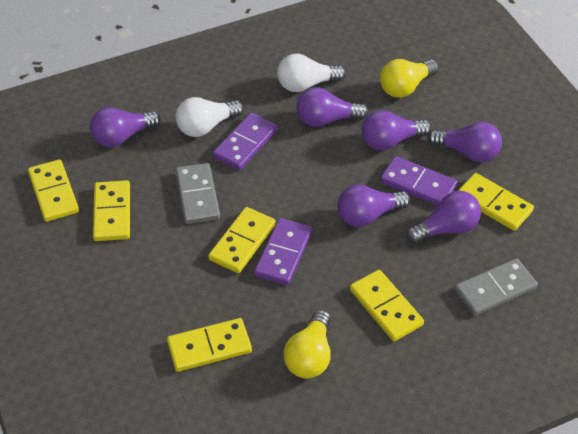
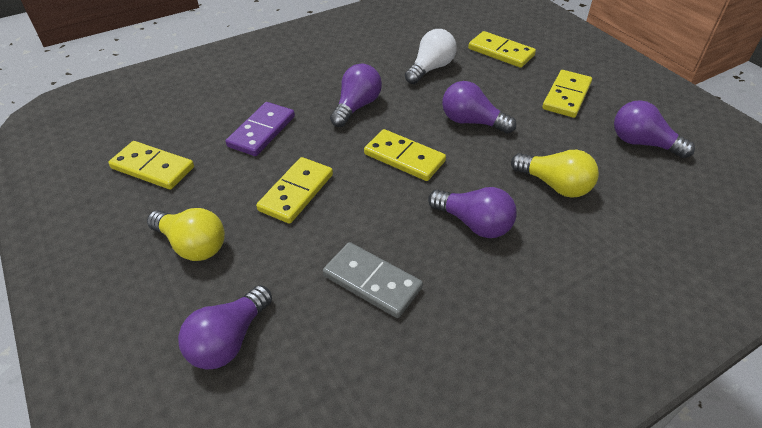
grey domino: 2 -> 1
purple domino: 3 -> 1
purple light bulb: 6 -> 5
white light bulb: 2 -> 1
yellow domino: 6 -> 5

